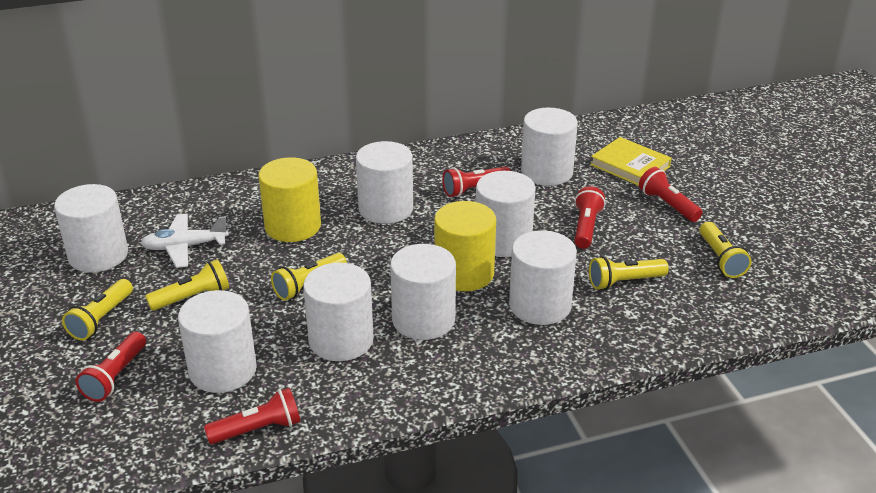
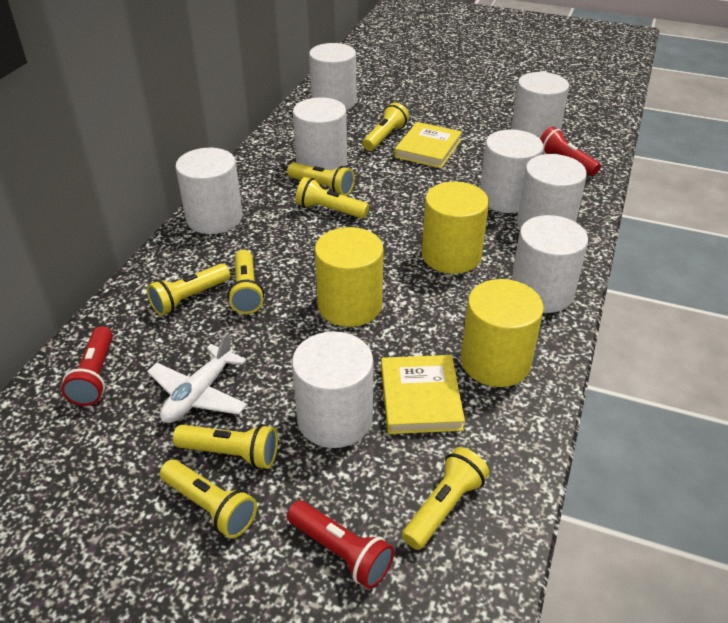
red flashlight: 5 -> 3
yellow book: 1 -> 2
yellow cylinder: 2 -> 3
yellow flashlight: 5 -> 8

